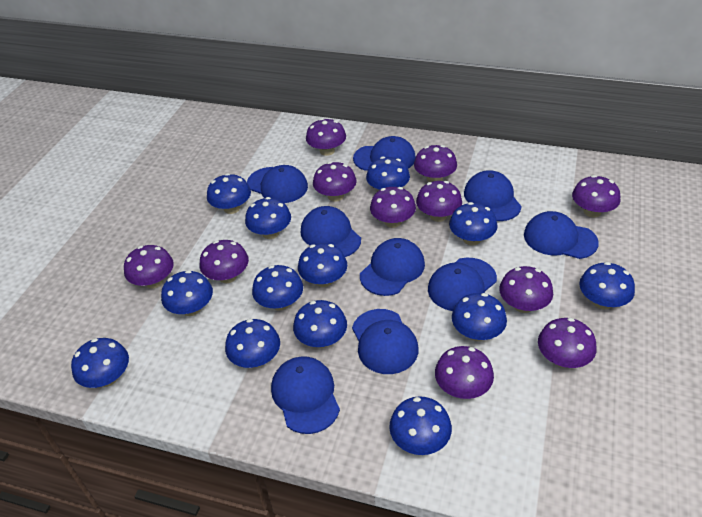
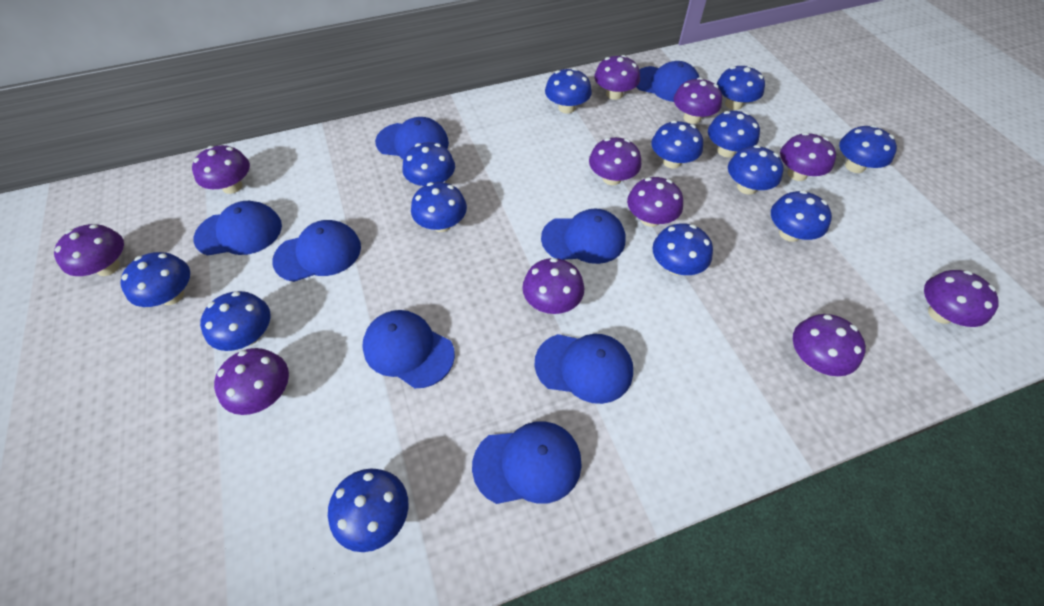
blue cap: 9 -> 8

